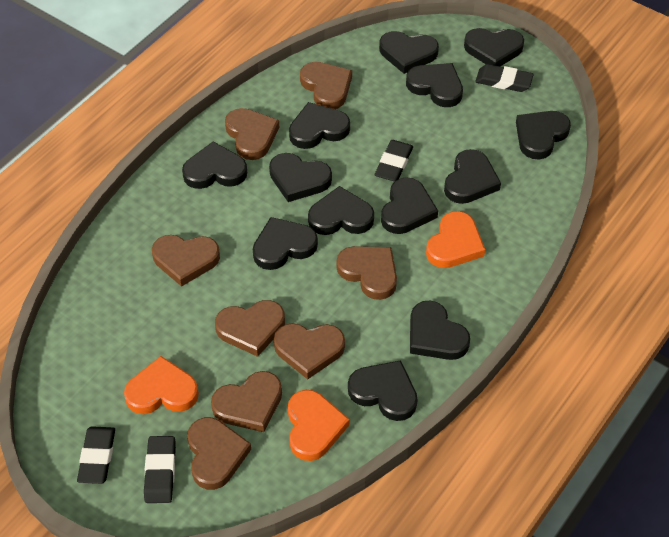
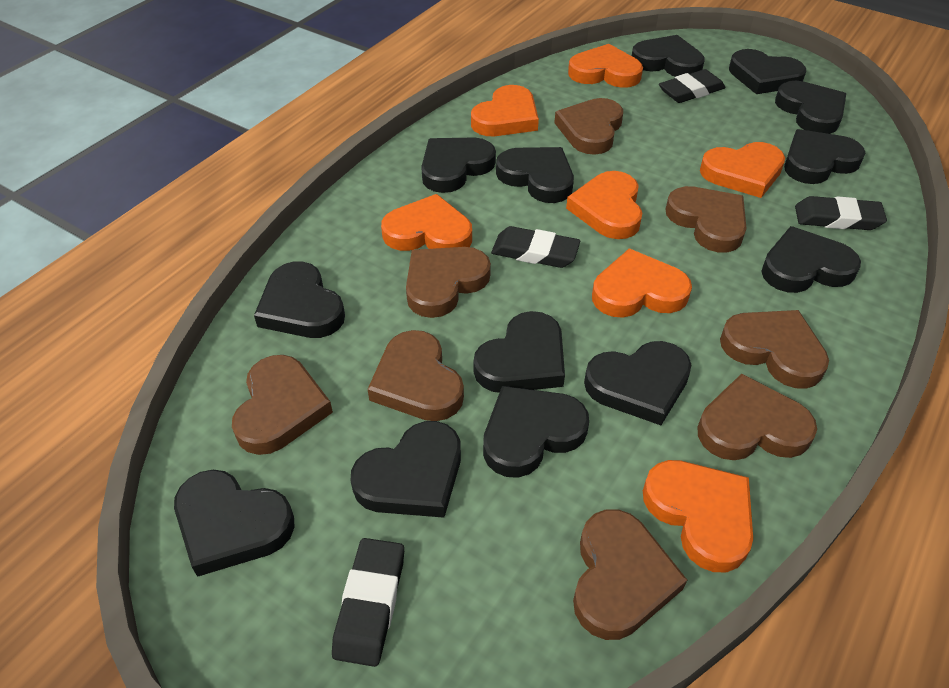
orange heart: 3 -> 7

